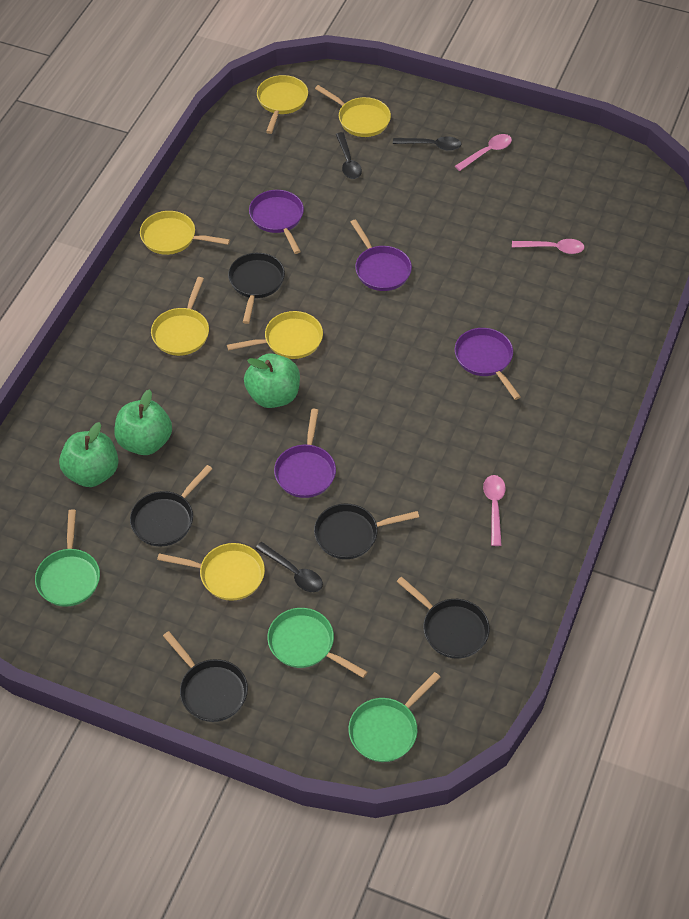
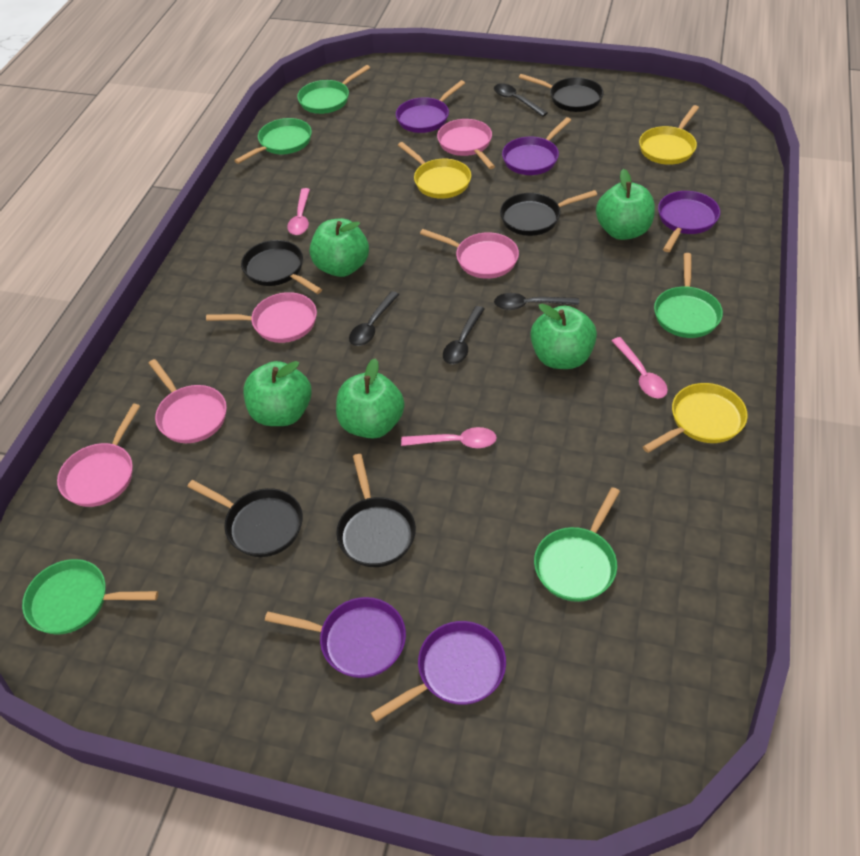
black spoon: 3 -> 4
green apple: 3 -> 5
green pan: 3 -> 5
pink pan: 0 -> 5
purple pan: 4 -> 5
yellow pan: 6 -> 3

